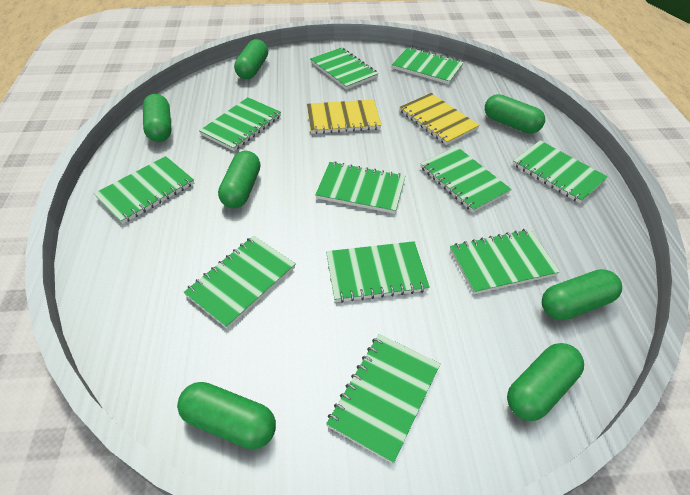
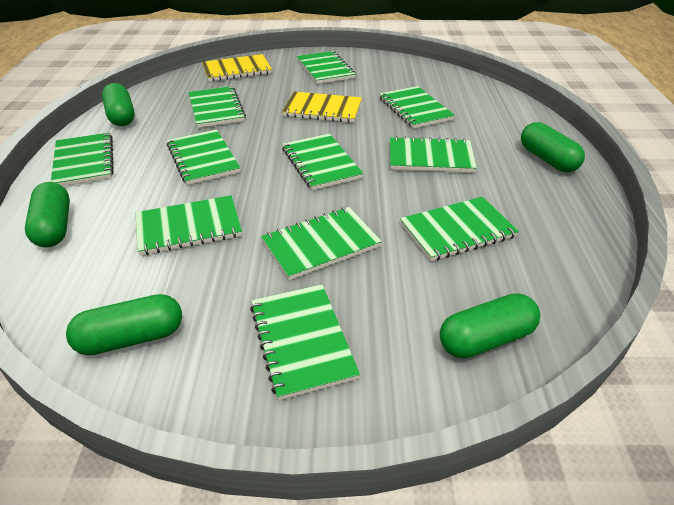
green capsule: 7 -> 5

